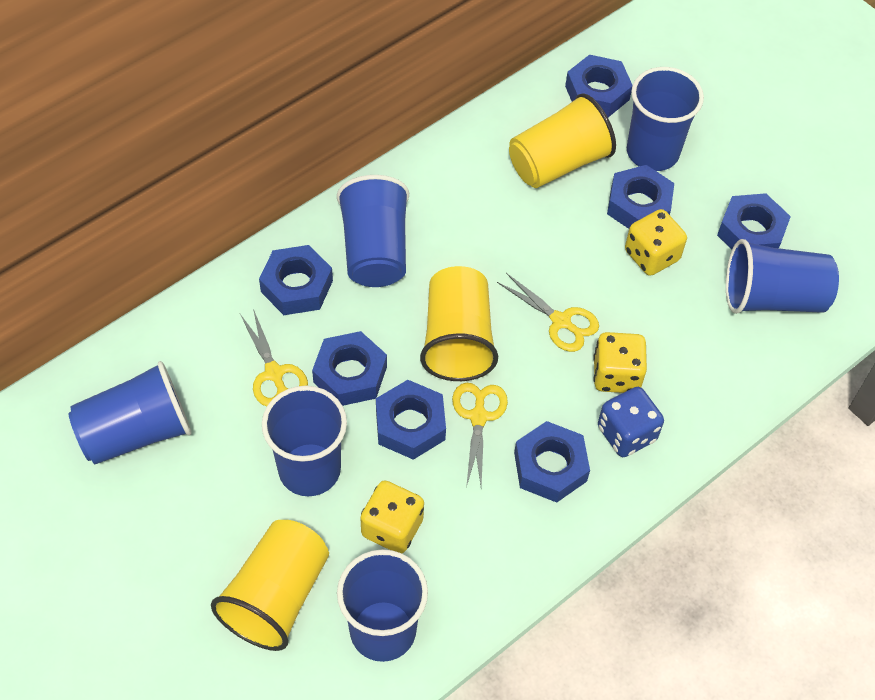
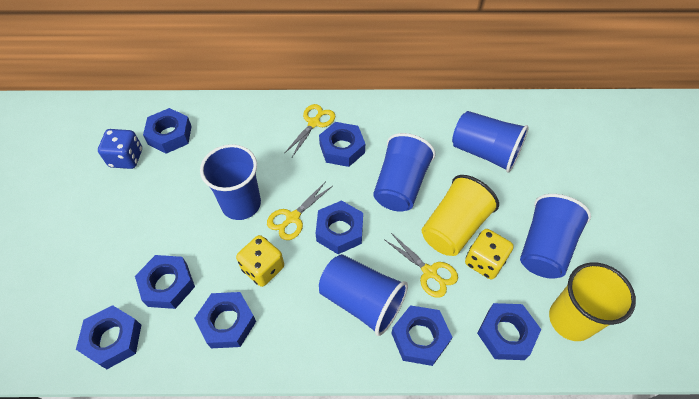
blue cup: 6 -> 5
blue nut: 7 -> 8
yellow cup: 3 -> 2
yellow dice: 3 -> 2

